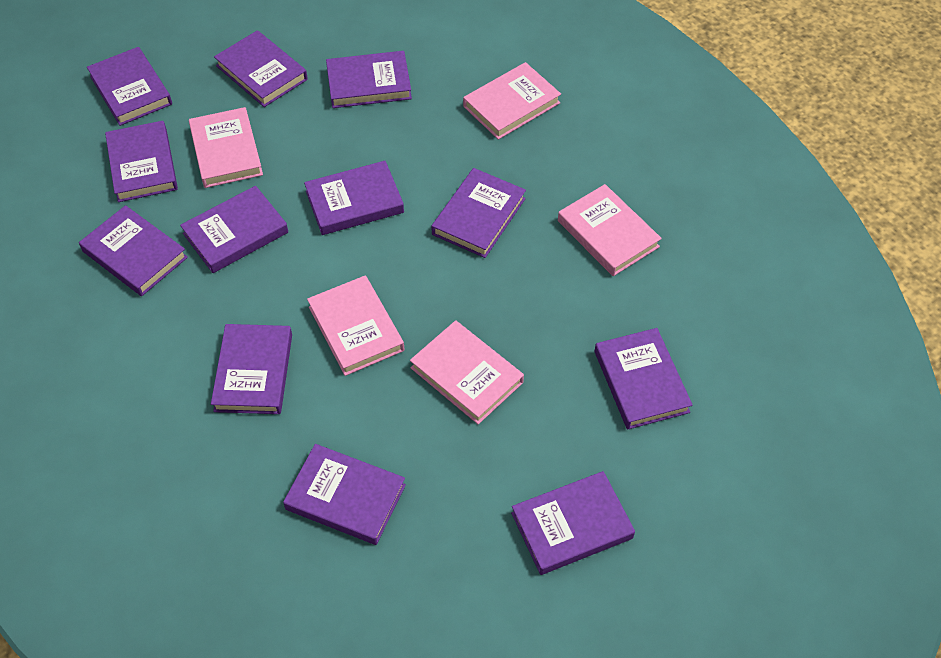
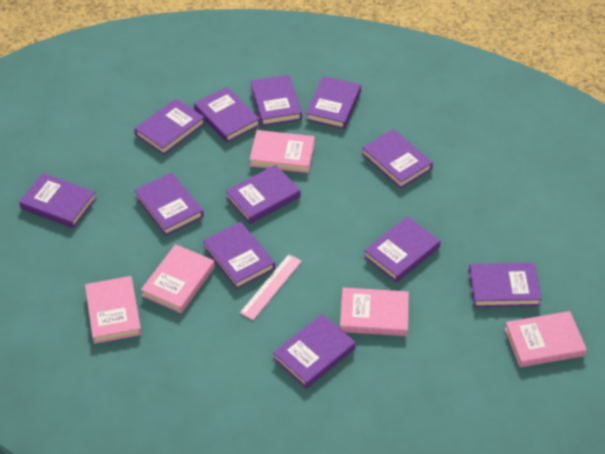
pink ruler: 0 -> 1

